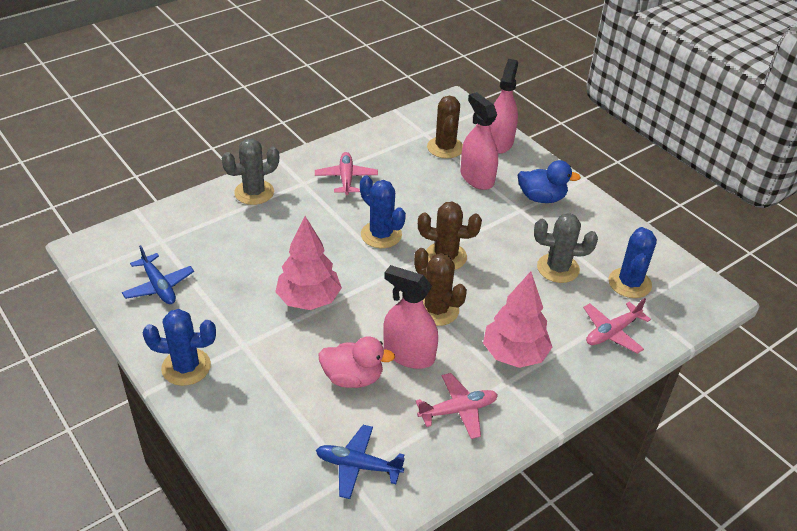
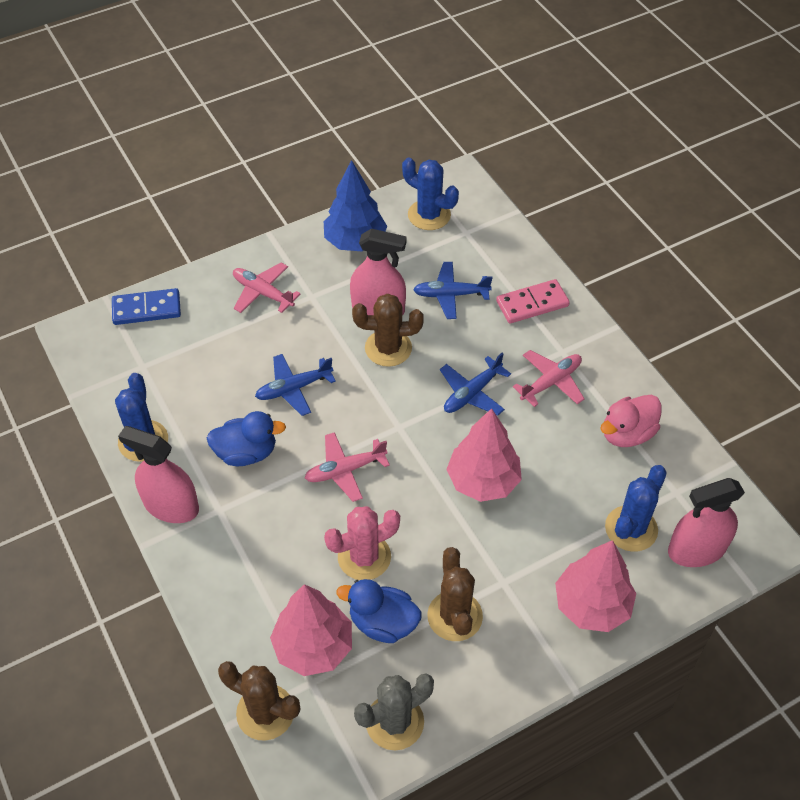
blue domino: 0 -> 1
blue duck: 1 -> 2
blue plane: 2 -> 3
blue tree: 0 -> 1
grey cactus: 2 -> 1
pink cactus: 0 -> 1
pink domino: 0 -> 1
pink tree: 2 -> 3

